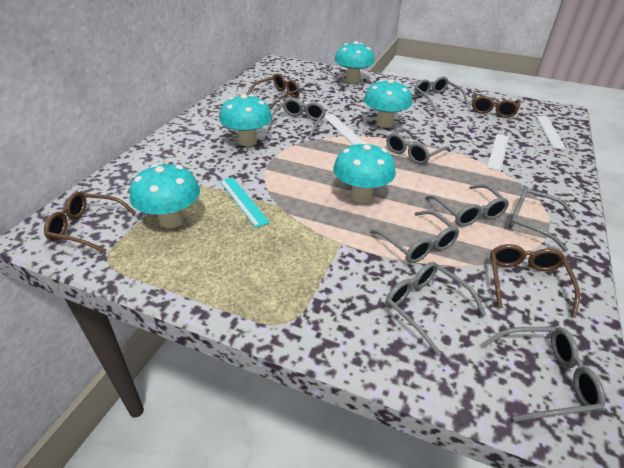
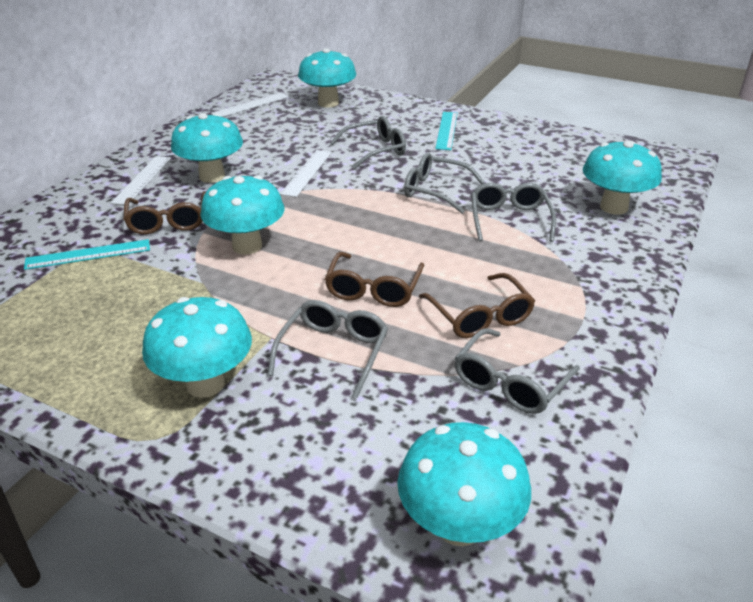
brown glasses: 4 -> 3
grey glasses: 8 -> 5
turquoise mushroom: 5 -> 6
turquoise ruler: 1 -> 2

